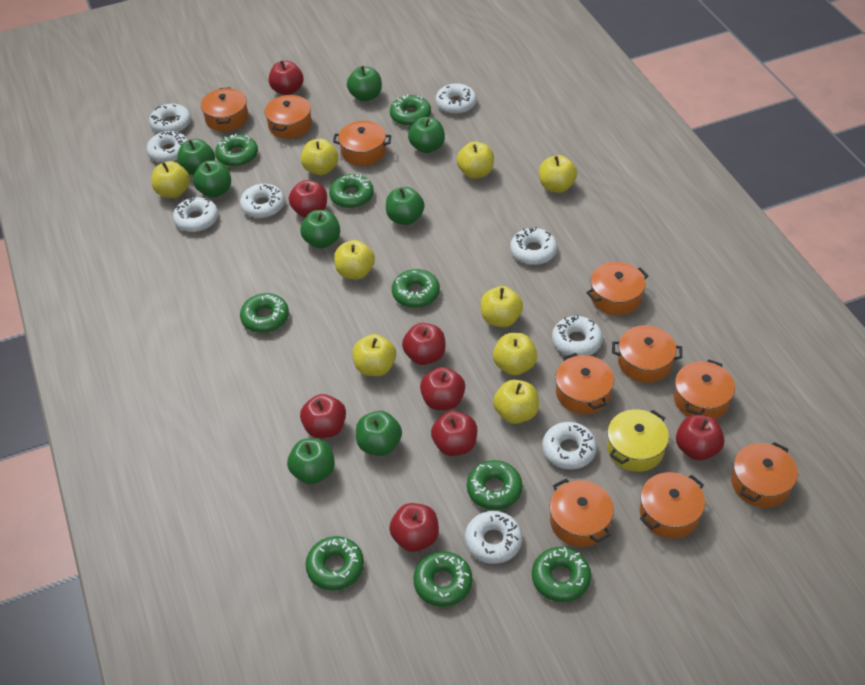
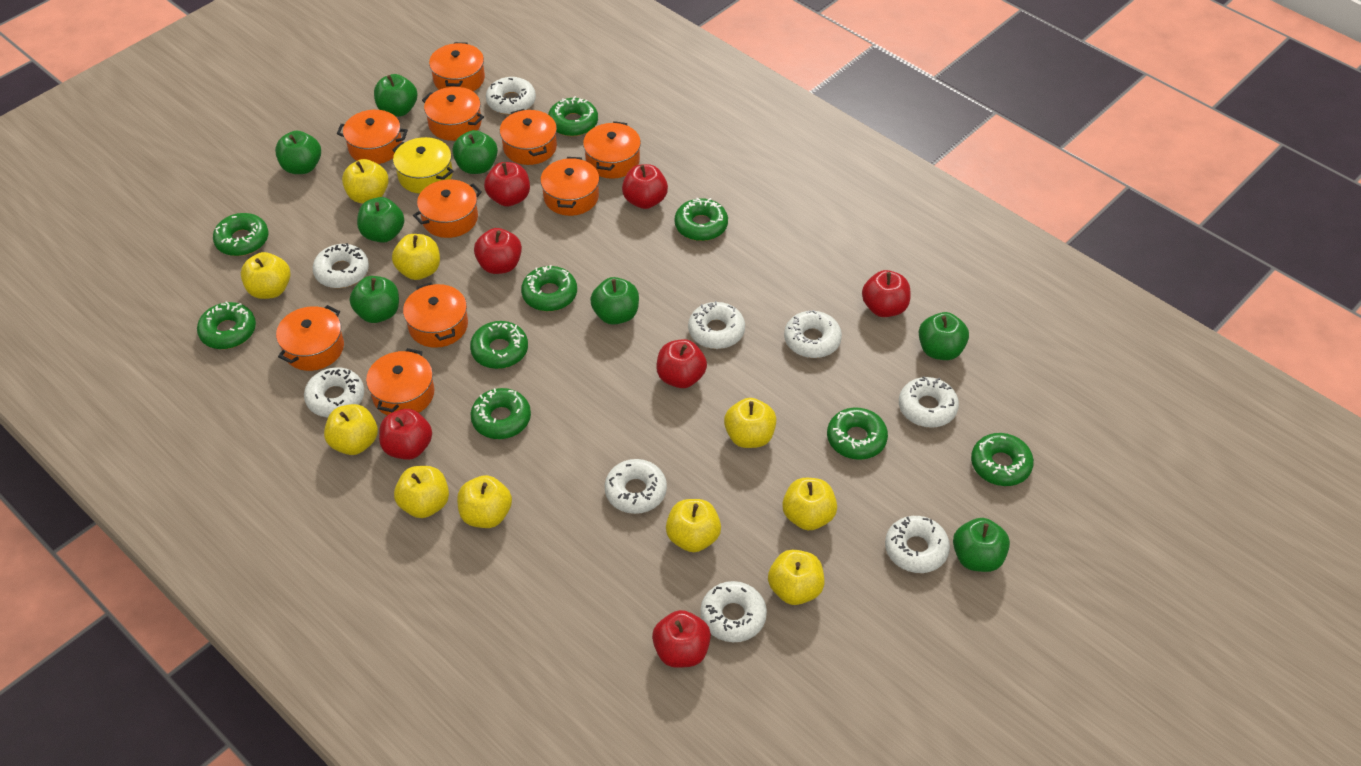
red apple: 8 -> 7
yellow apple: 9 -> 10

